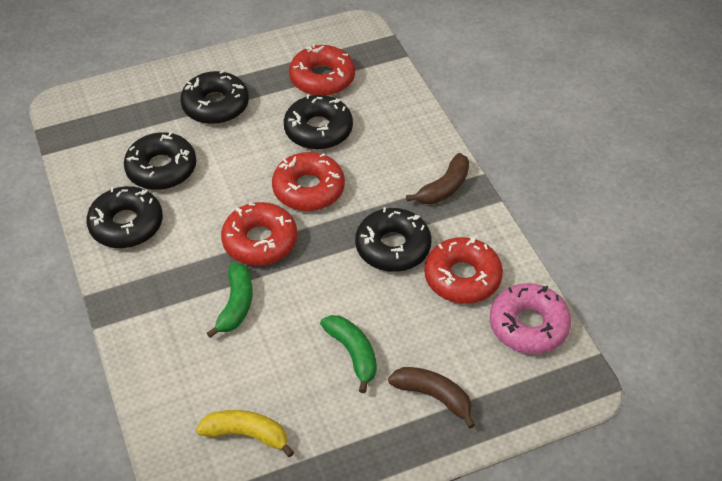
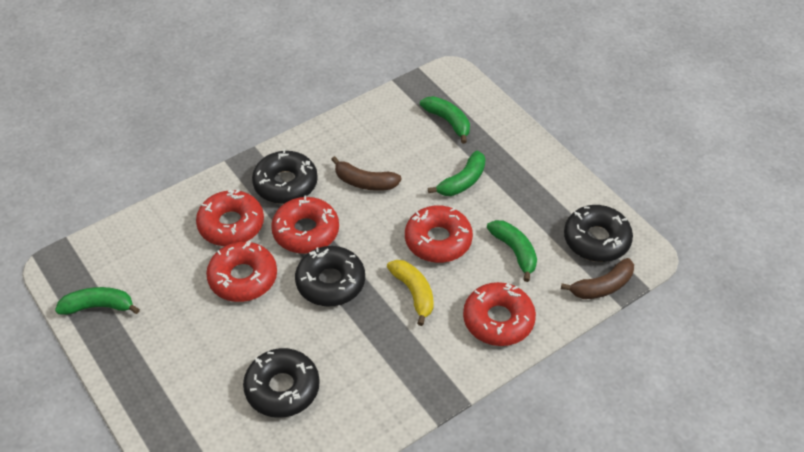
black donut: 5 -> 4
green banana: 2 -> 4
pink donut: 1 -> 0
red donut: 4 -> 5

